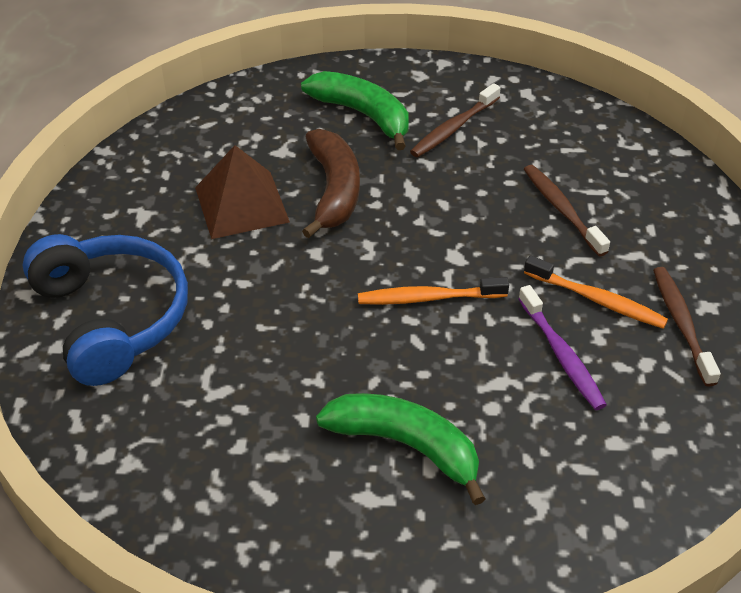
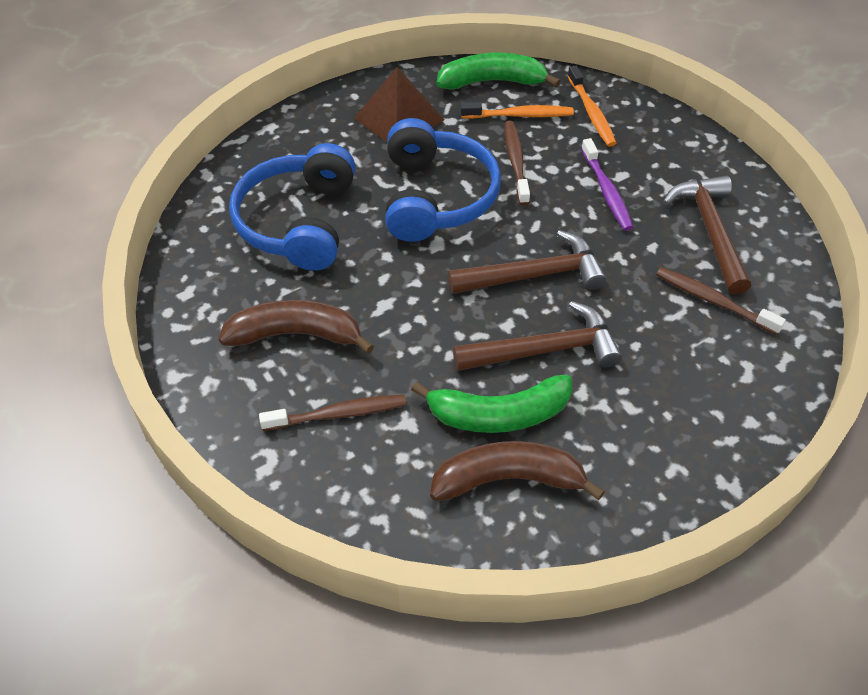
blue headphones: 1 -> 2
brown banana: 1 -> 2
brown hammer: 0 -> 3

